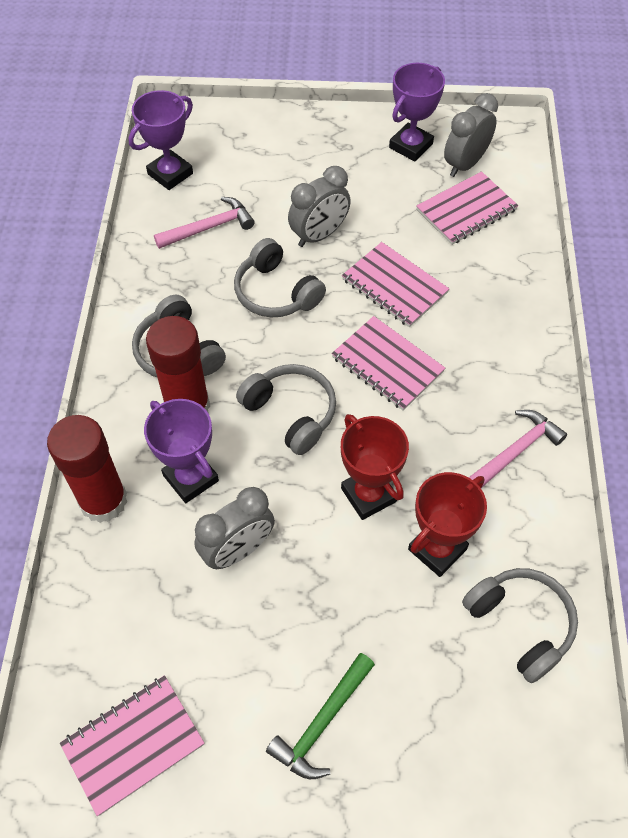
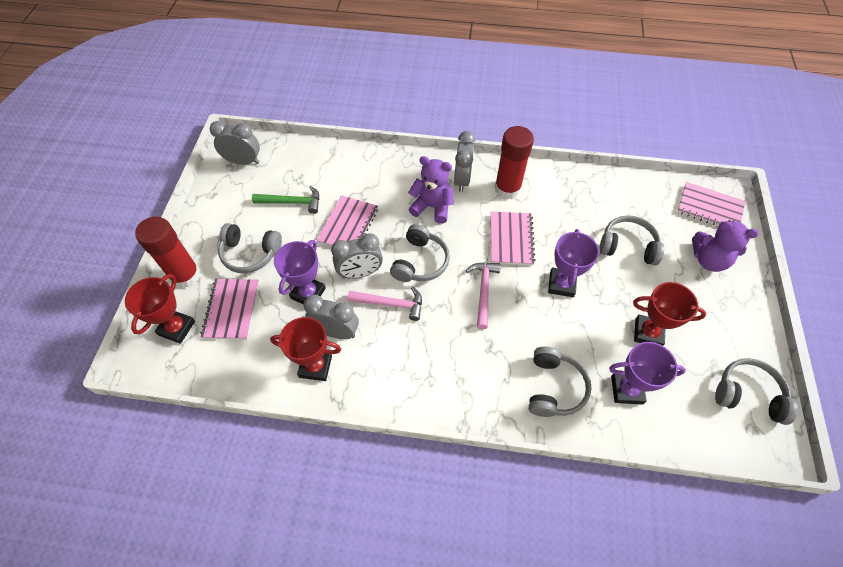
grey clock: 3 -> 4
grey headphones: 4 -> 5
purple teddy bear: 0 -> 2
red trophy: 2 -> 3

